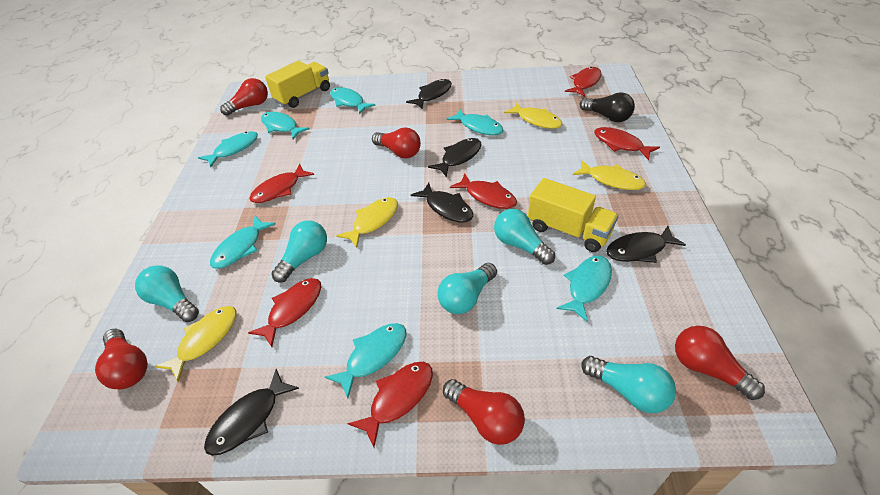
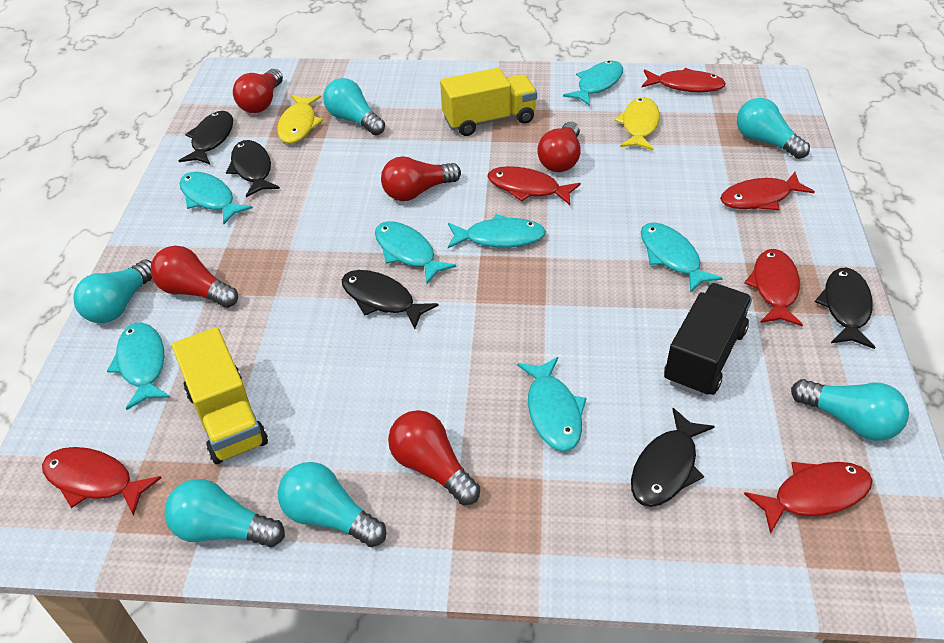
black light bulb: 1 -> 0
black truck: 0 -> 1
turquoise light bulb: 5 -> 6
yellow fish: 4 -> 2

